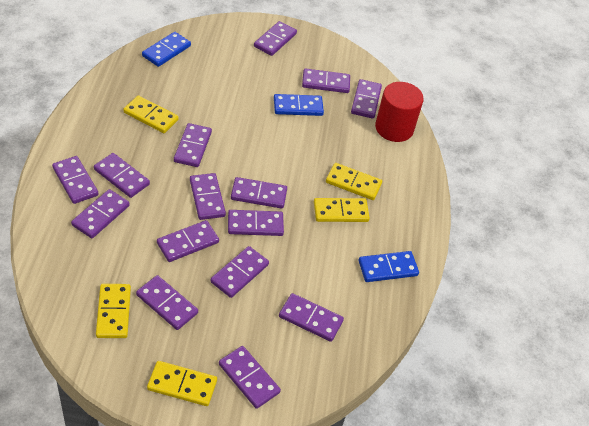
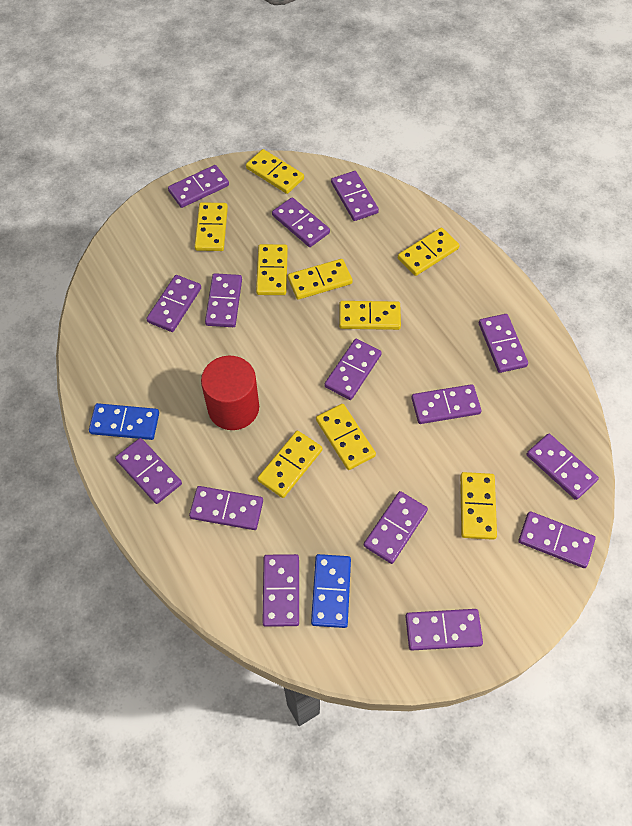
blue domino: 3 -> 2
yellow domino: 5 -> 9

